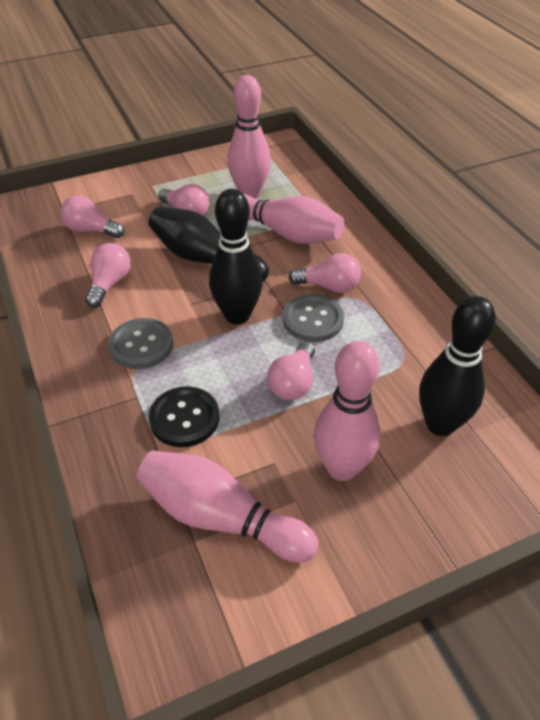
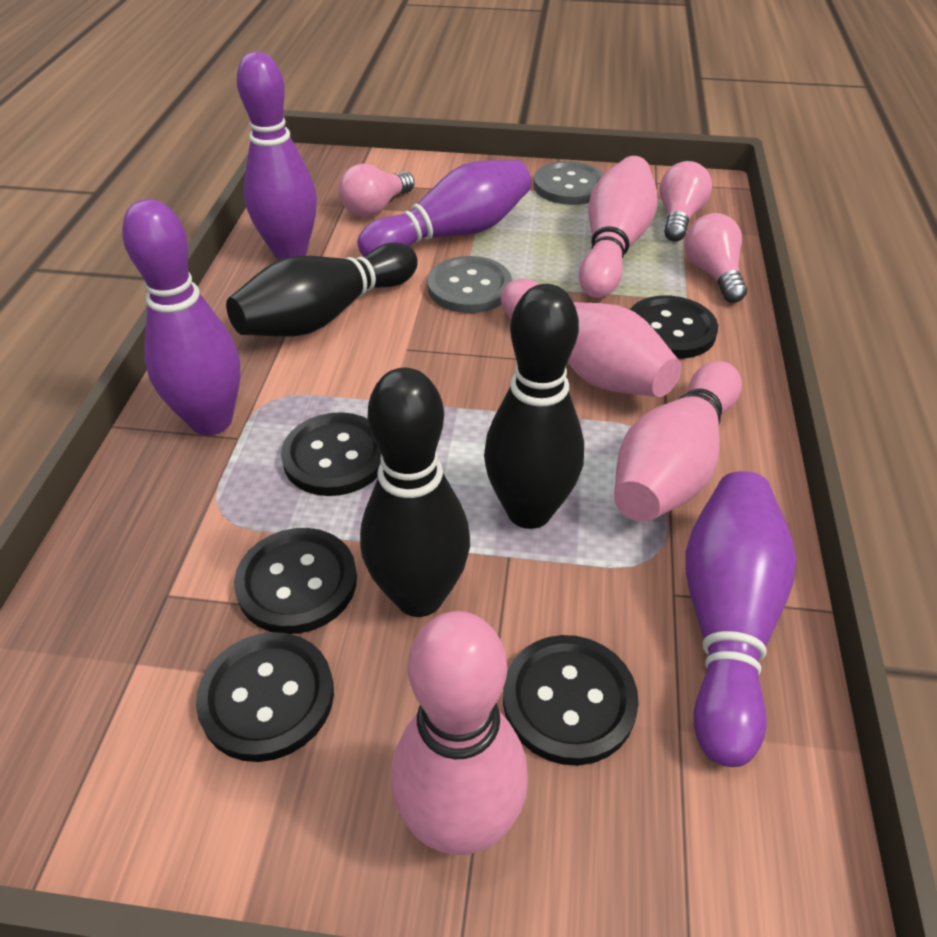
black button: 1 -> 5
pink light bulb: 5 -> 3
purple bowling pin: 0 -> 4

